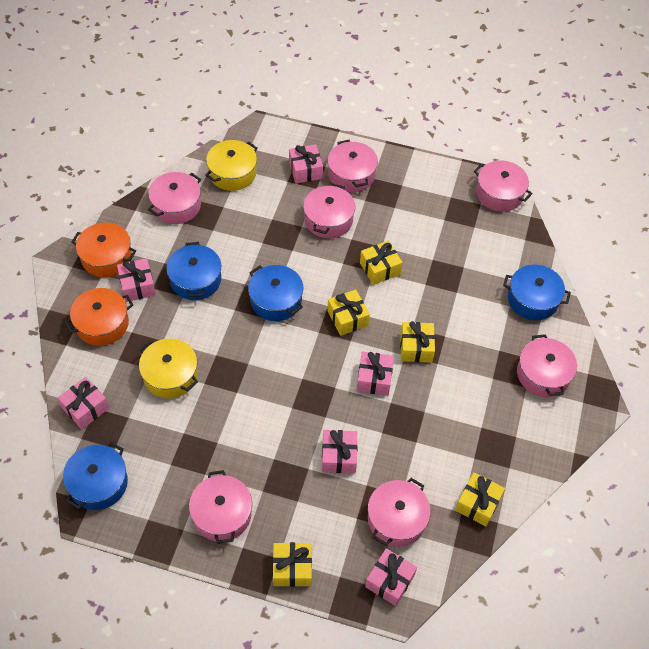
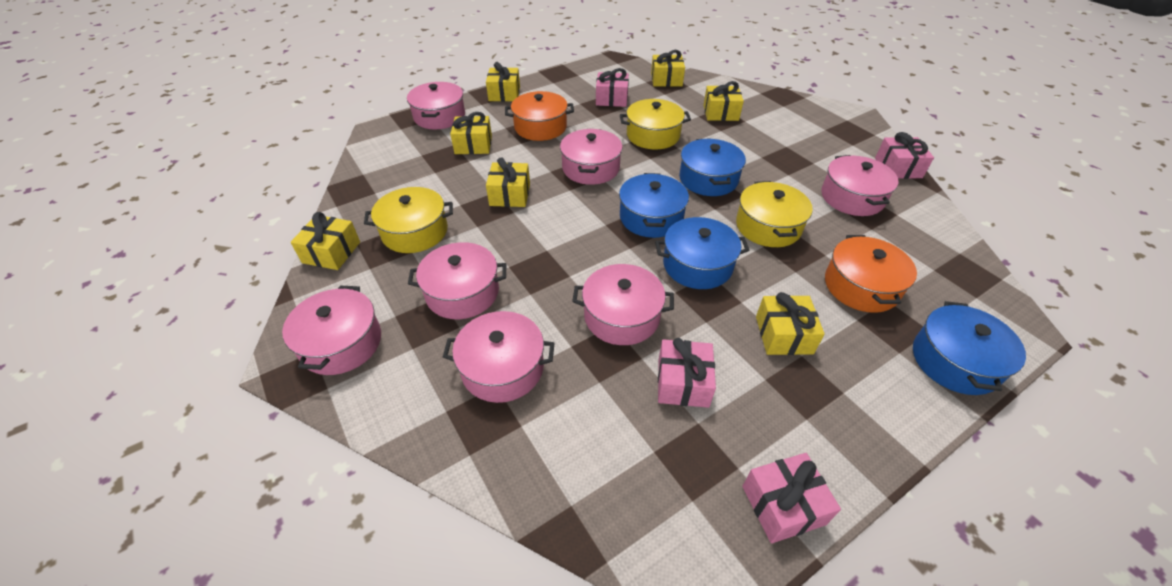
pink gift: 6 -> 4
yellow gift: 5 -> 7
yellow pot: 2 -> 3

